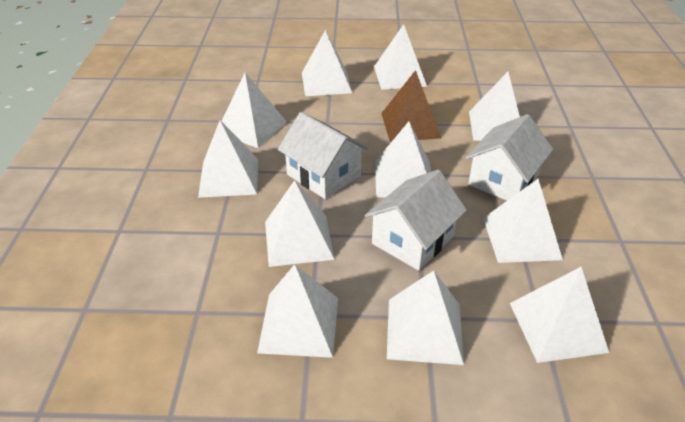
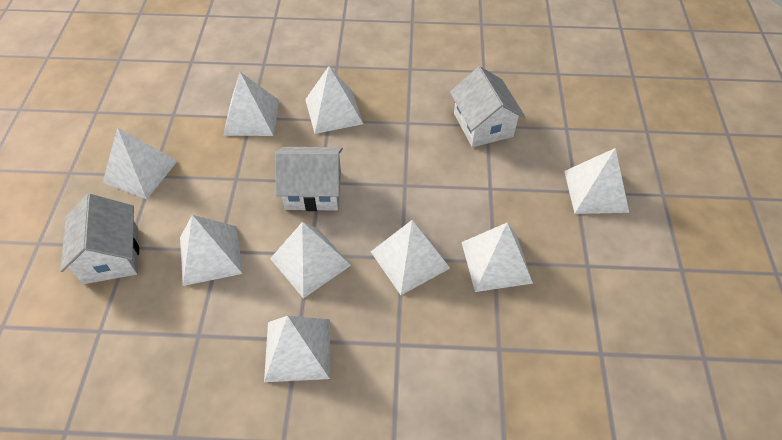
brown pyramid: 1 -> 0
white pyramid: 11 -> 9

